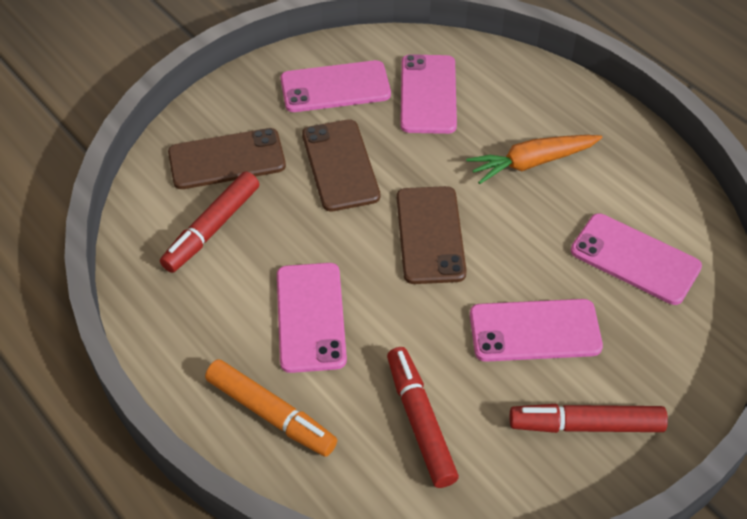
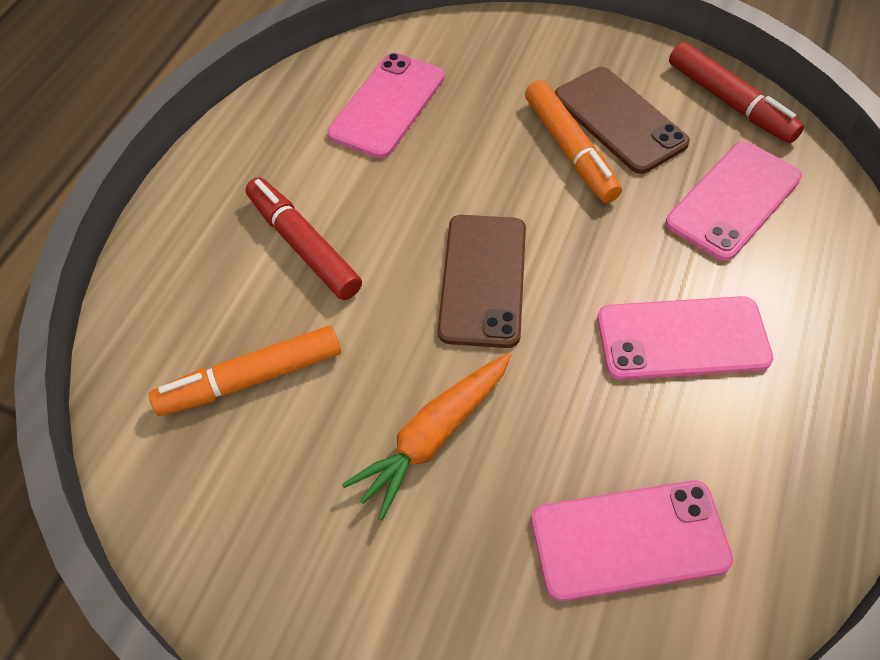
brown phone: 3 -> 2
orange marker: 1 -> 2
pink phone: 5 -> 4
red marker: 3 -> 2

